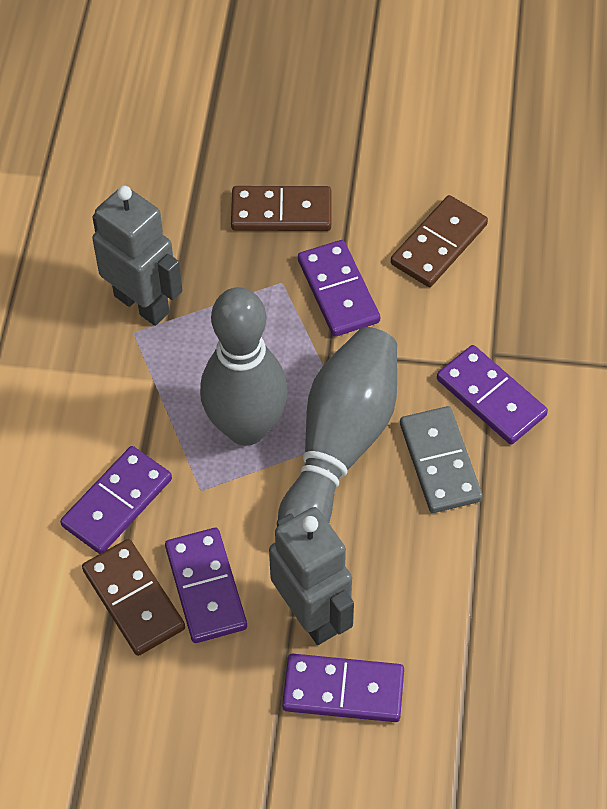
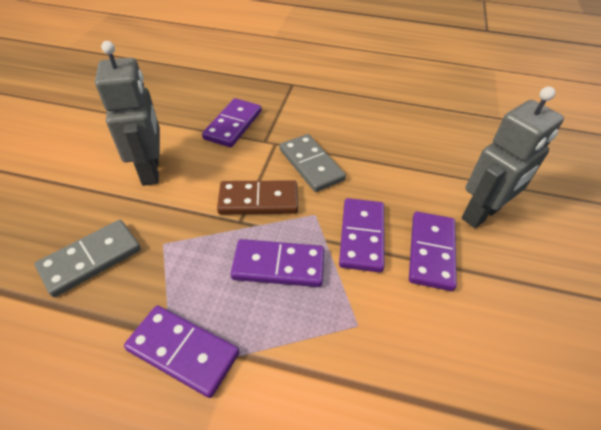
brown domino: 3 -> 1
grey bowling pin: 2 -> 0
grey domino: 1 -> 2

